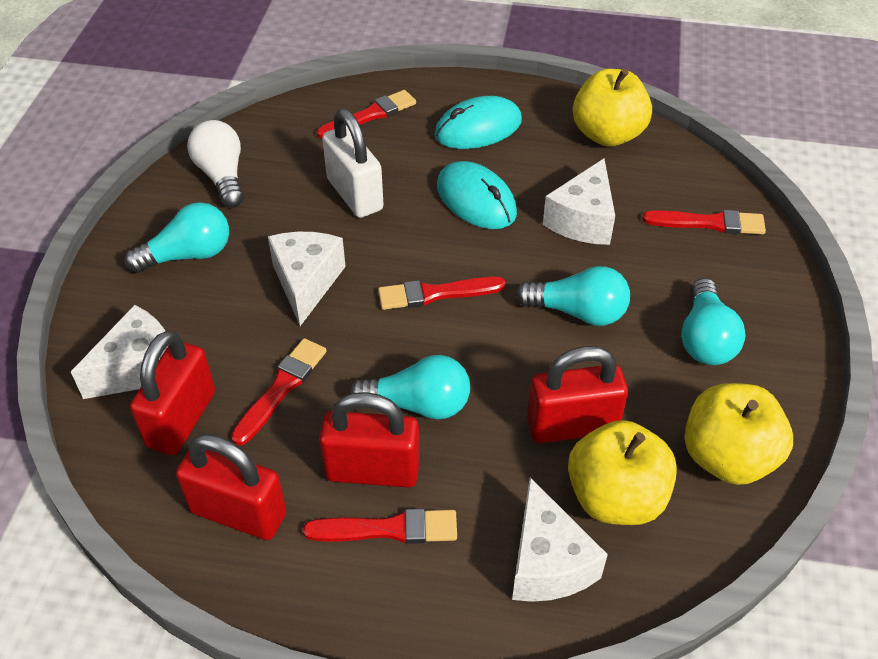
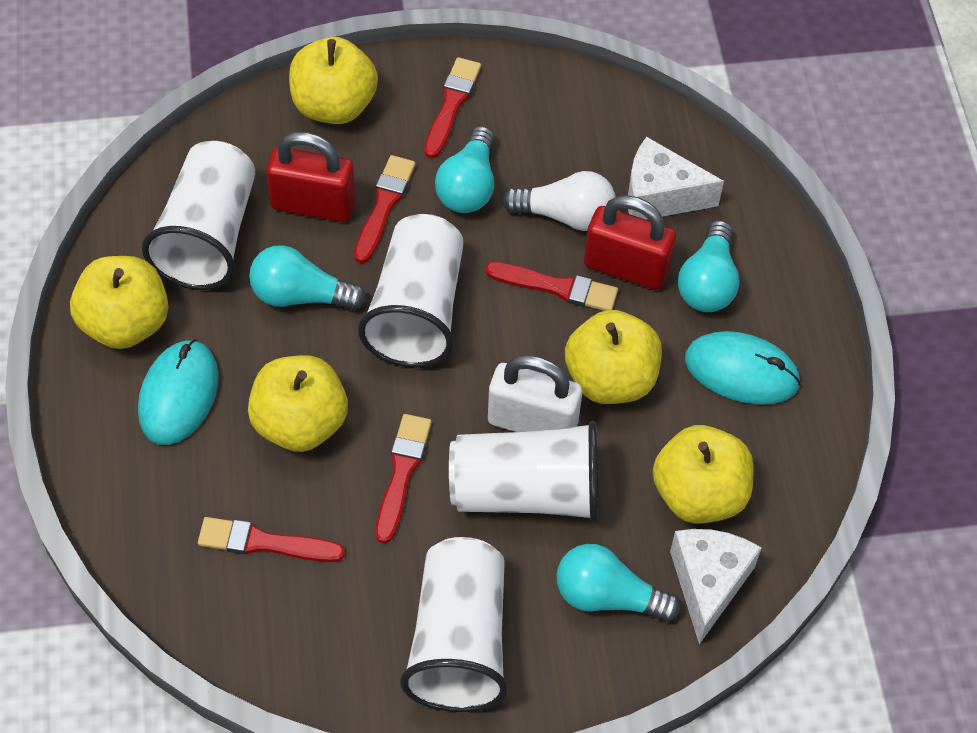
red padlock: 4 -> 2
white cheese: 4 -> 2
white cup: 0 -> 4
yellow apple: 3 -> 5

